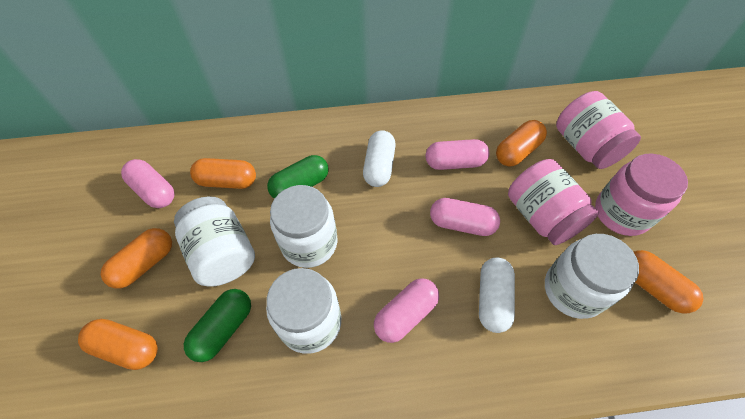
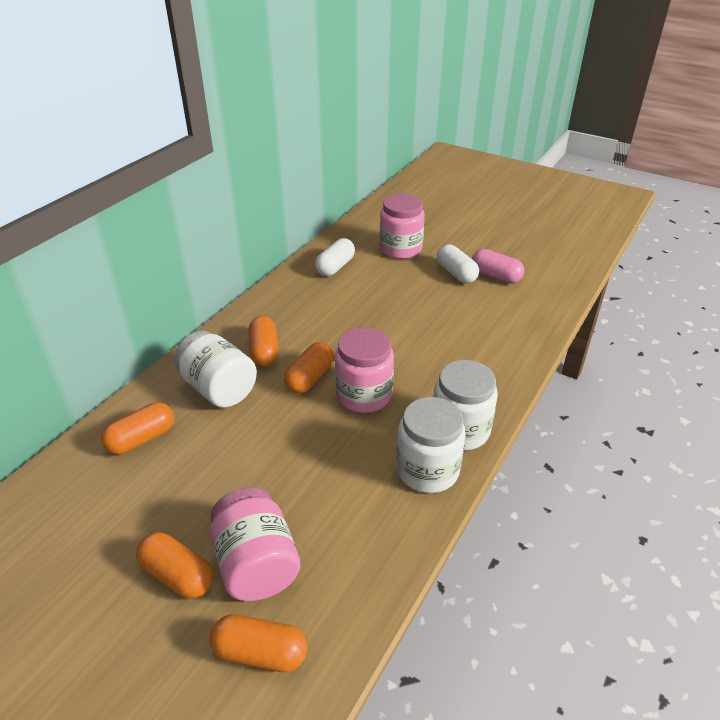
green capsule: 2 -> 0
pink capsule: 4 -> 1
white jar: 4 -> 3

